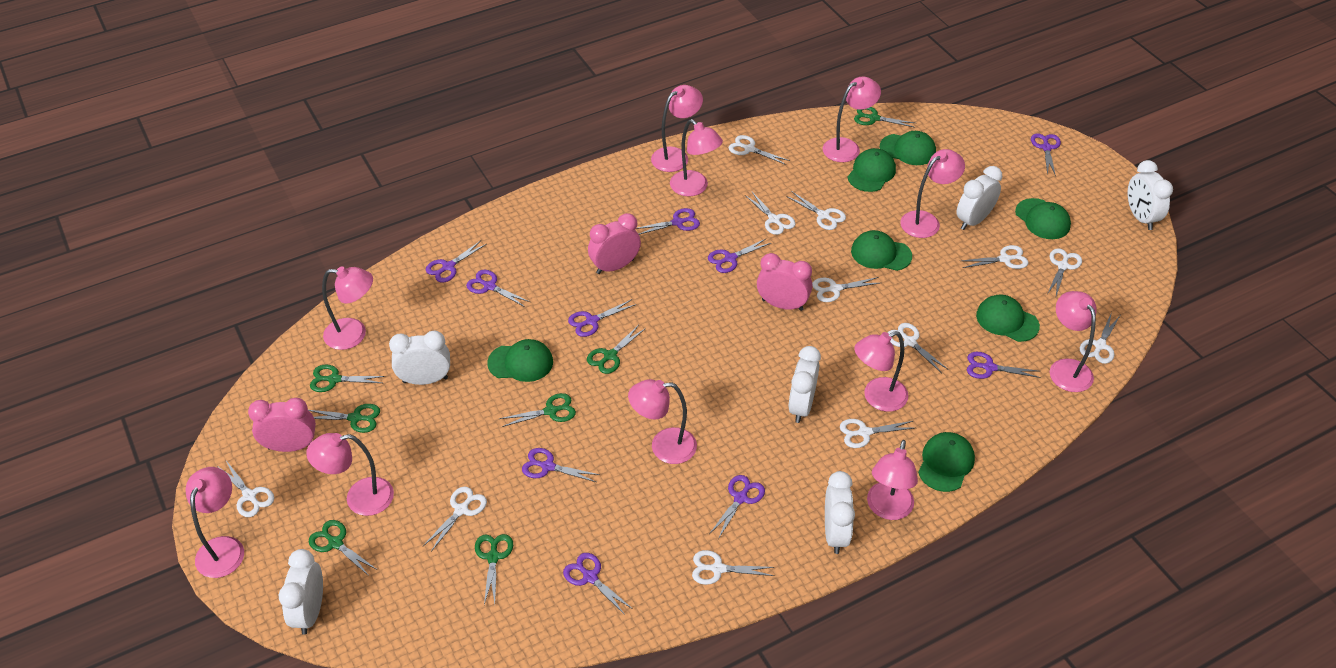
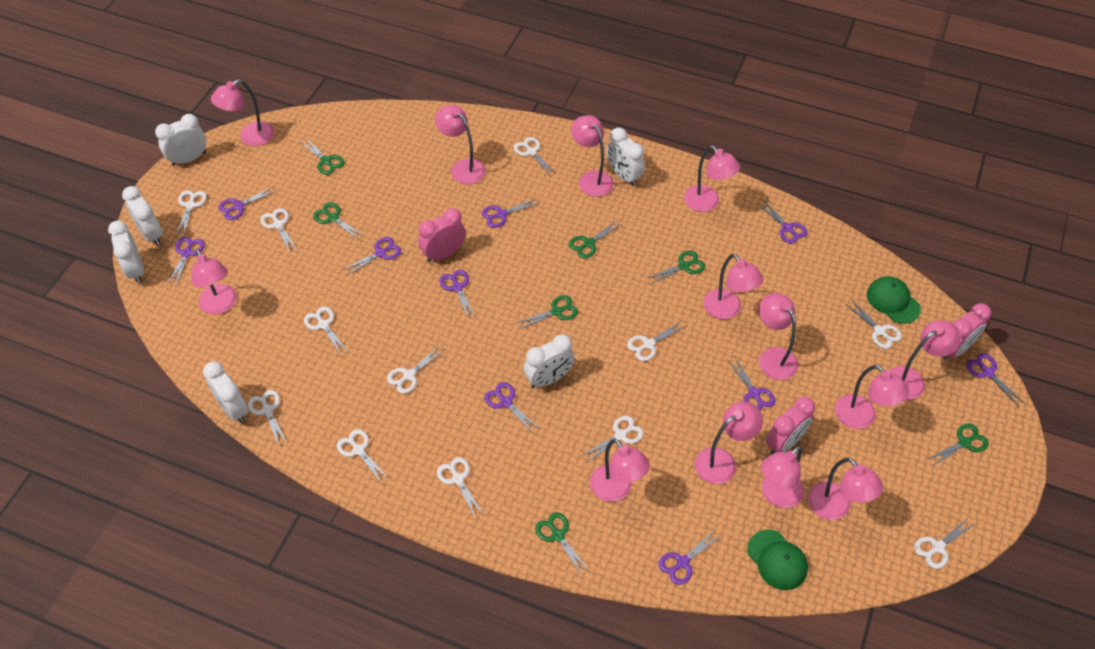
green cap: 7 -> 2
pink lamp: 11 -> 13

